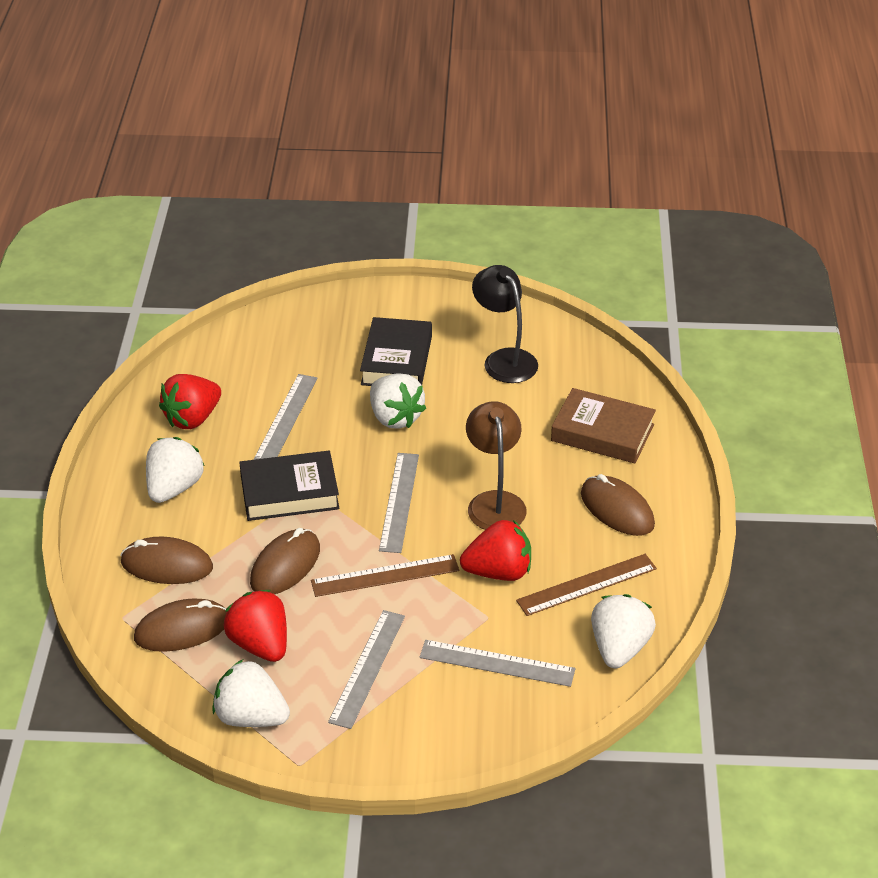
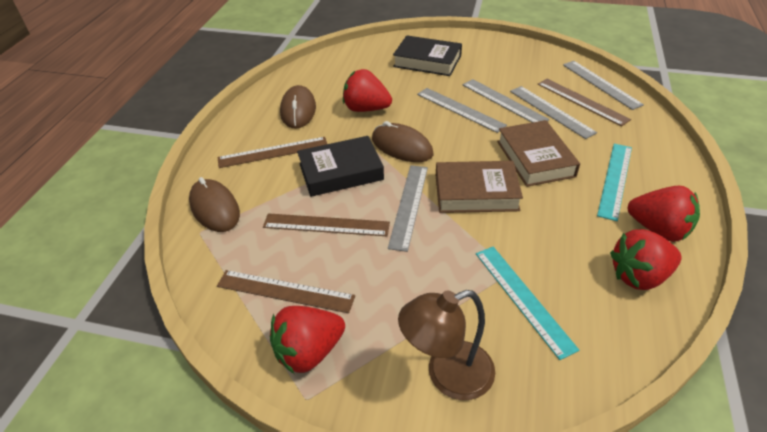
black lamp: 1 -> 0
brown book: 1 -> 2
brown mouse: 4 -> 3
brown ruler: 2 -> 4
grey ruler: 4 -> 5
red strawberry: 3 -> 4
turquoise ruler: 0 -> 2
white strawberry: 4 -> 0

